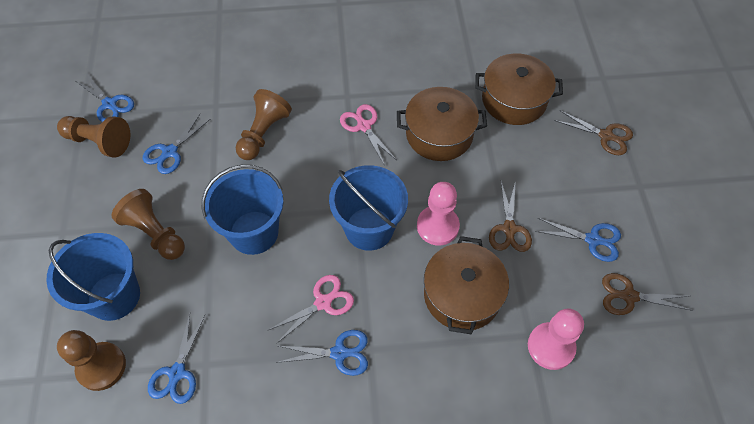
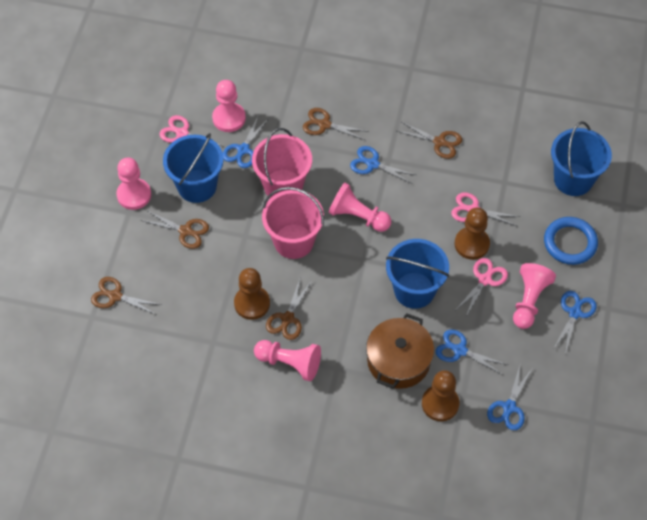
blue ring: 0 -> 1
brown pawn: 4 -> 3
brown pot: 3 -> 1
brown scissors: 3 -> 5
pink bucket: 0 -> 2
pink pawn: 2 -> 5
pink scissors: 2 -> 3

